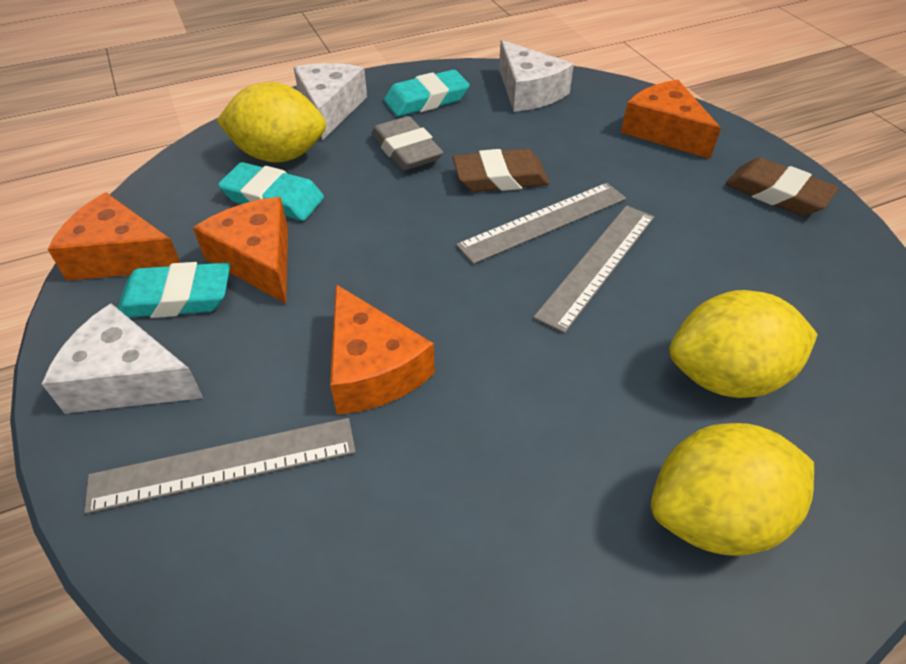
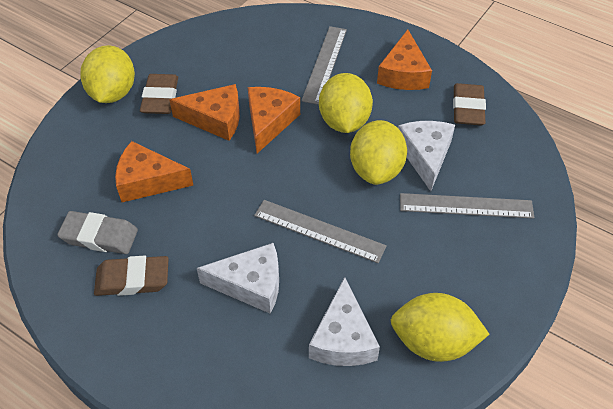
brown eraser: 2 -> 3
turquoise eraser: 3 -> 0
yellow lemon: 3 -> 4

